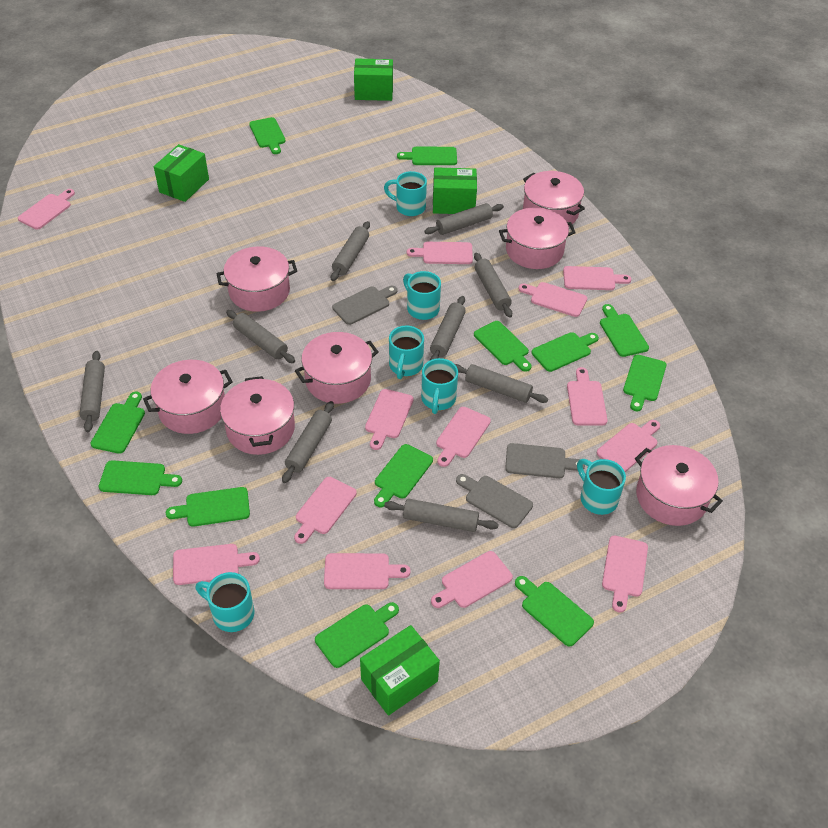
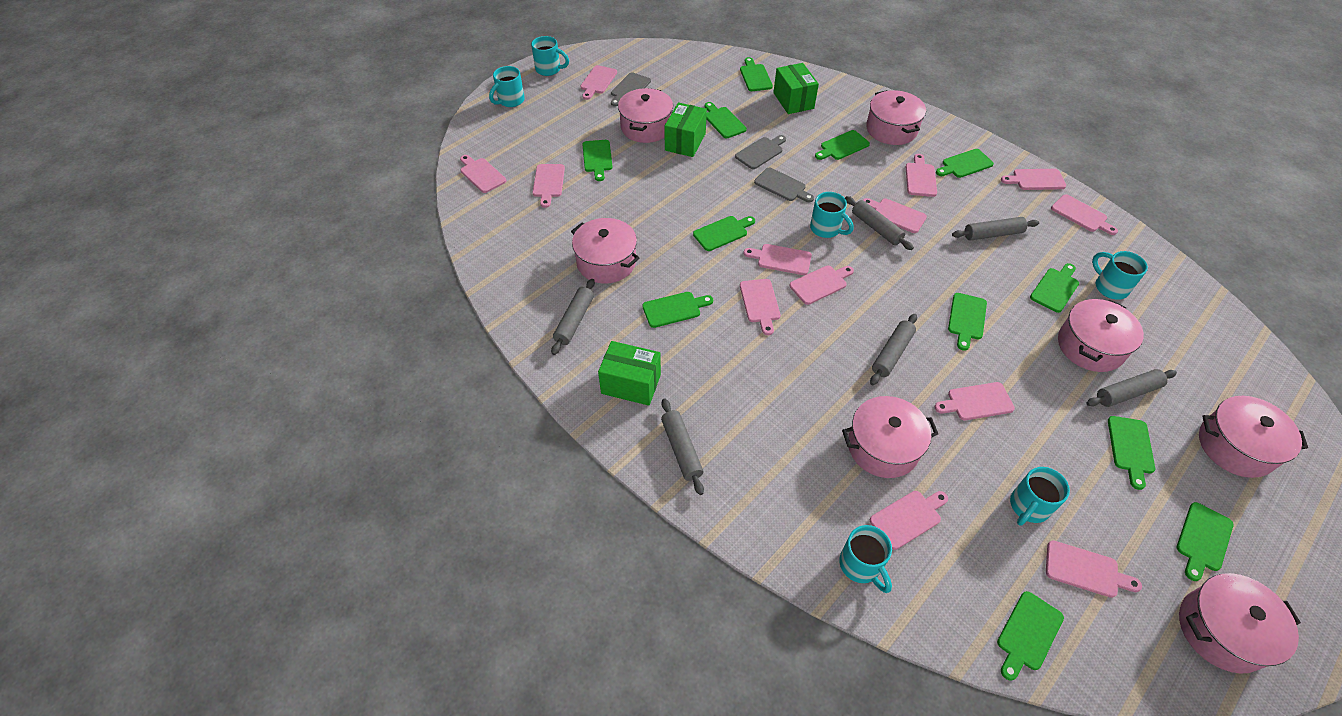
green box: 4 -> 3
grey rolling pin: 9 -> 6

